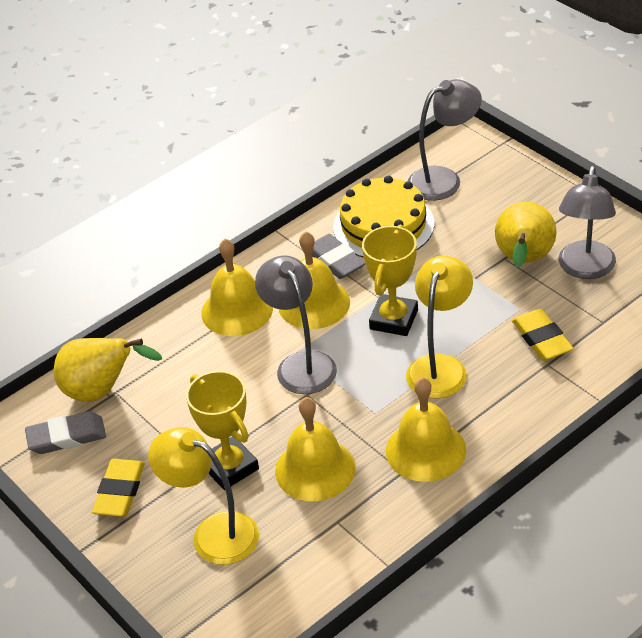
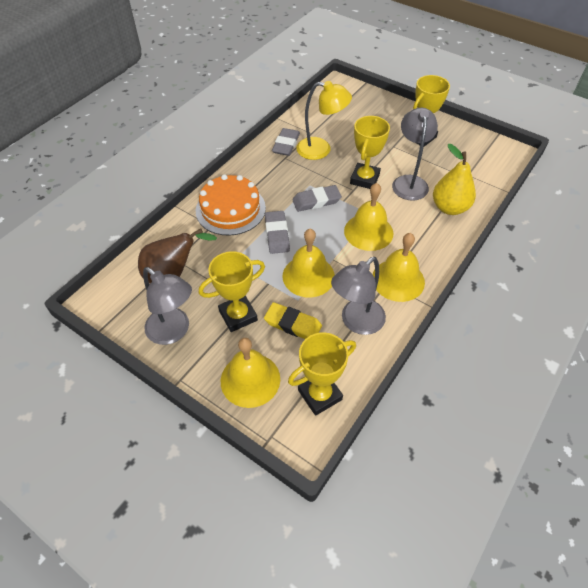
brown pear: 0 -> 1
grey eraser: 2 -> 3
orange cake: 0 -> 1
yellow cake: 1 -> 0
yellow eraser: 2 -> 1
yellow lamp: 2 -> 1
yellow pear: 2 -> 1
yellow trophy: 2 -> 4

